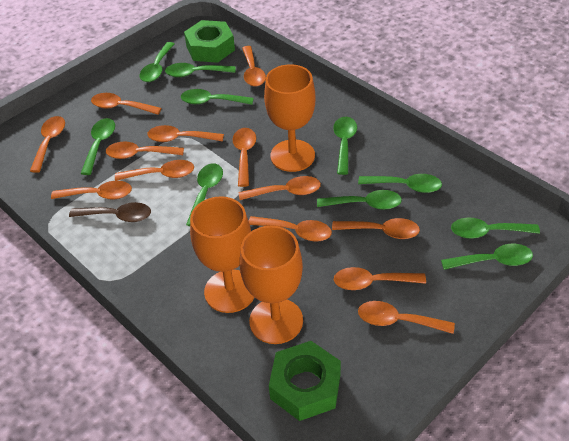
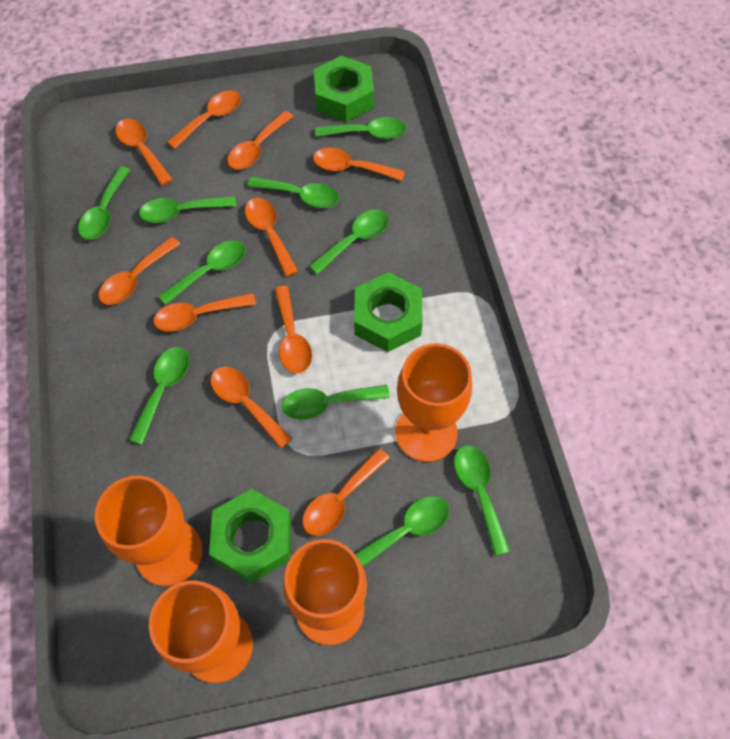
brown spoon: 1 -> 0
green nut: 2 -> 3
orange goblet: 3 -> 4
orange spoon: 13 -> 10

